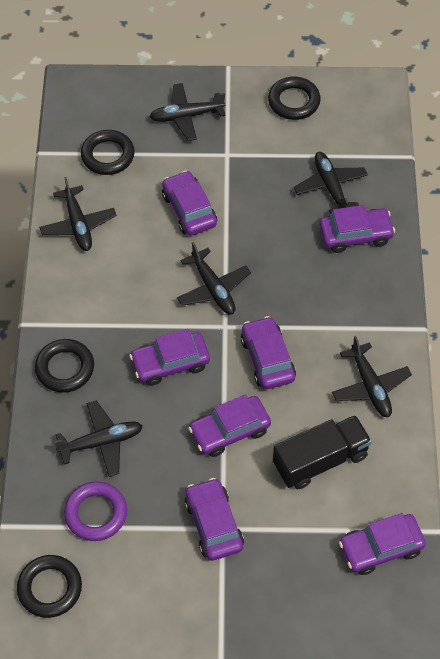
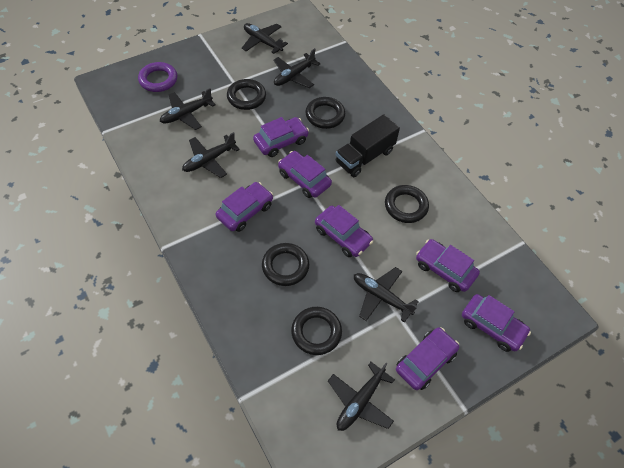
black ring: 4 -> 5

